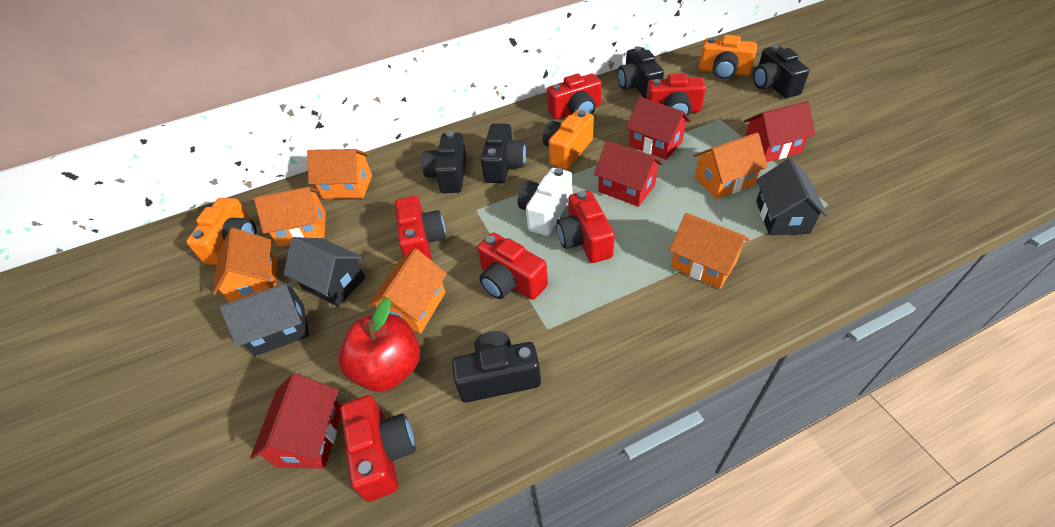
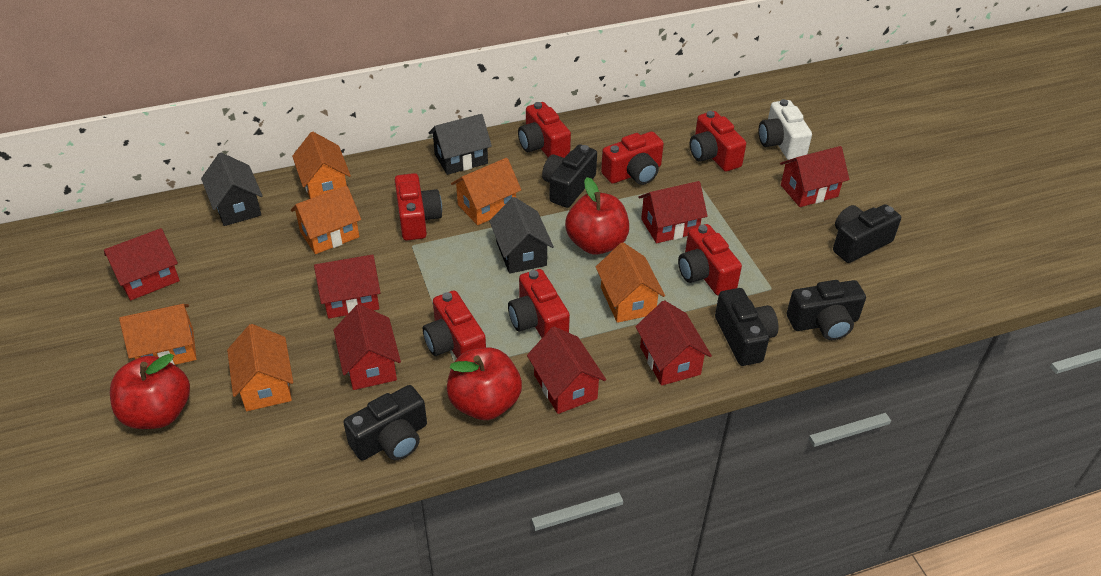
orange camera: 3 -> 0
red apple: 1 -> 3
red camera: 6 -> 7
red house: 4 -> 7

